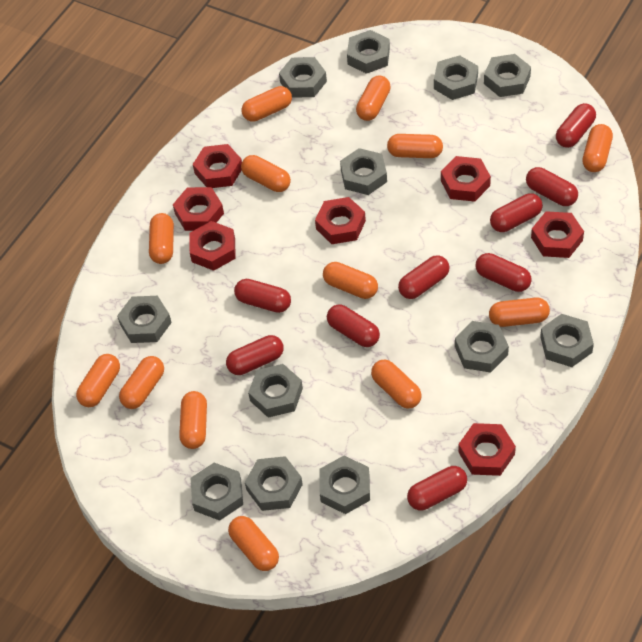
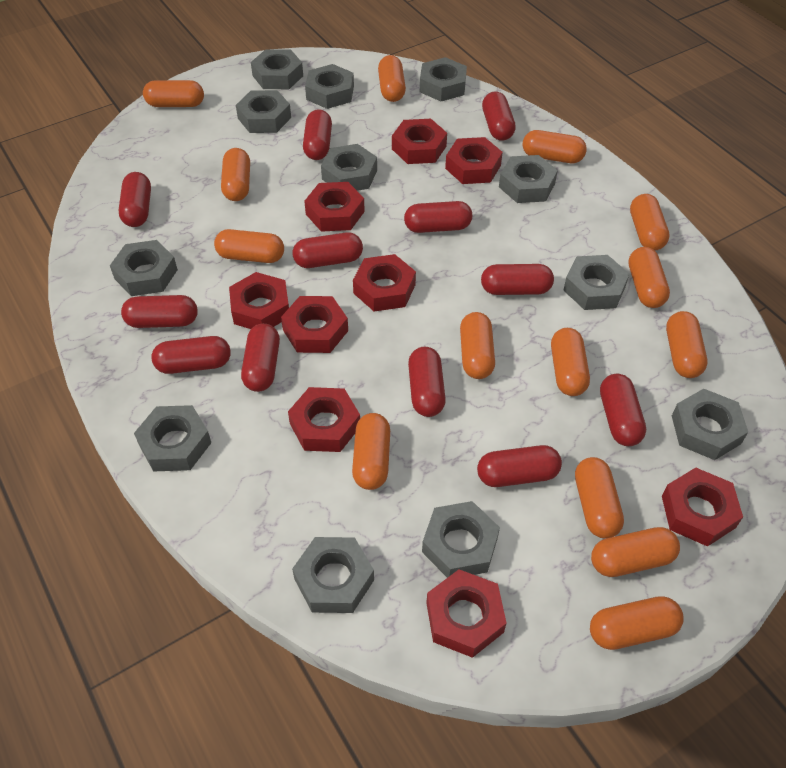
orange capsule: 13 -> 14
red capsule: 9 -> 12
red nut: 7 -> 9

